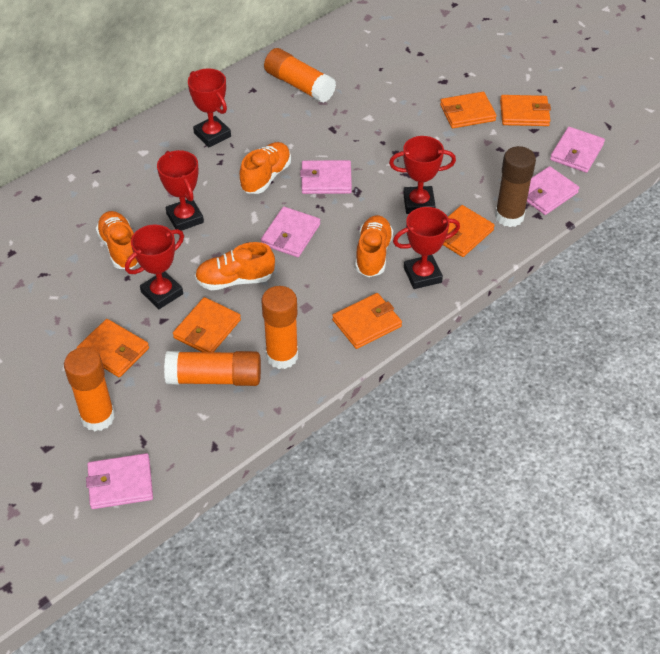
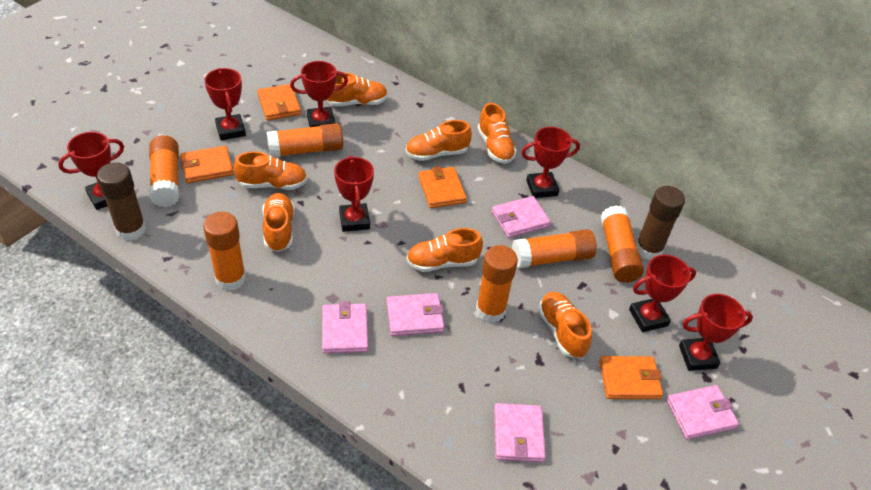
brown glue stick: 1 -> 2
orange glue stick: 4 -> 6
orange shoe: 4 -> 7
orange wallet: 6 -> 4
red trophy: 5 -> 7

